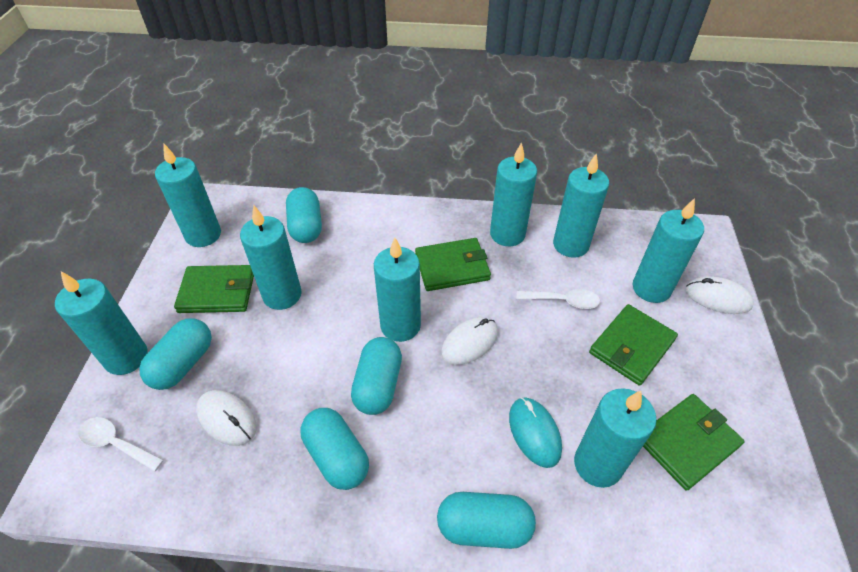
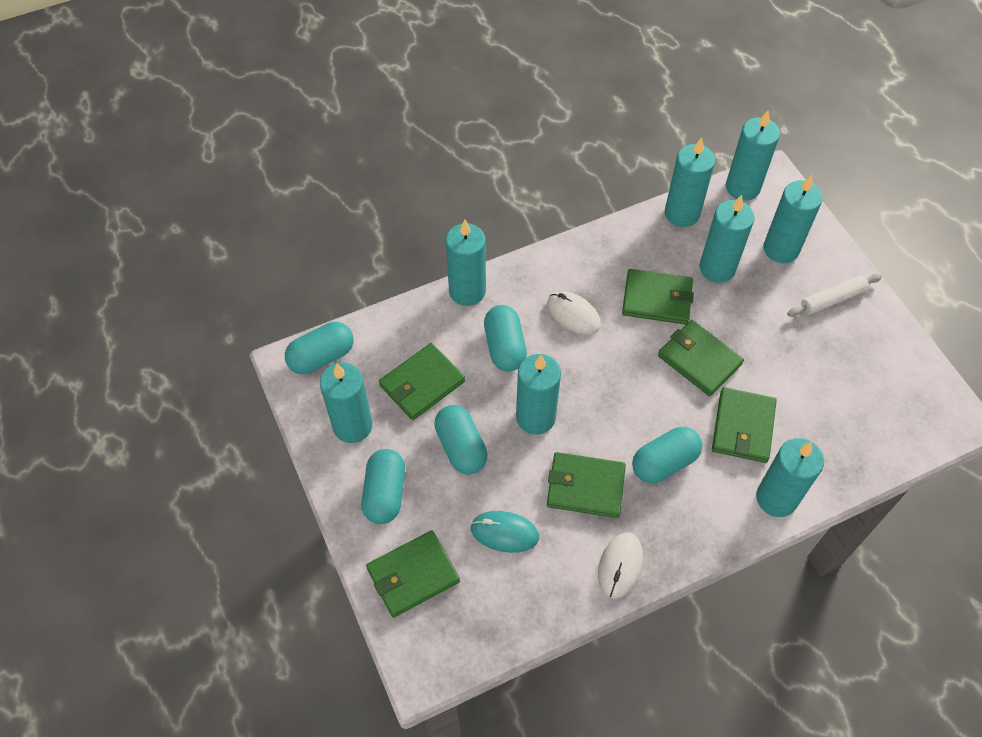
green wallet: 4 -> 6
white mouse: 3 -> 2
white rolling pin: 0 -> 1
white spoon: 2 -> 0

